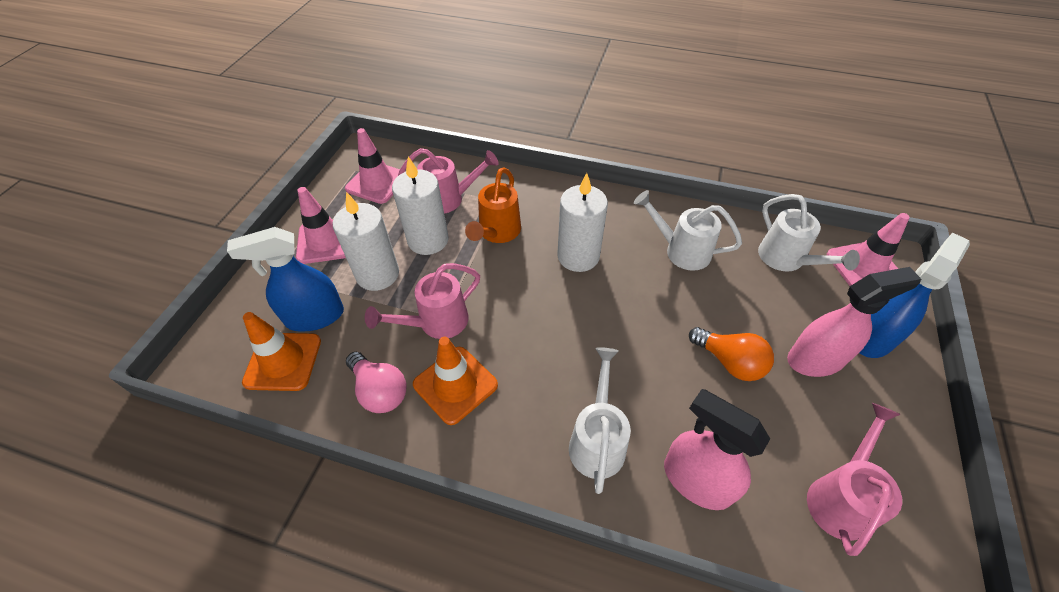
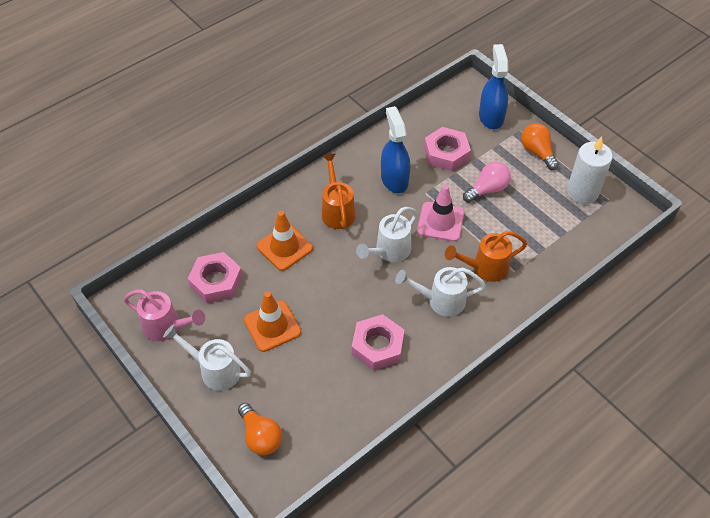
orange light bulb: 1 -> 2
orange watering can: 1 -> 2
pink nut: 0 -> 3
pink spray bottle: 2 -> 0
pink traffic cone: 3 -> 1
pink watering can: 3 -> 1
white candle: 3 -> 1

